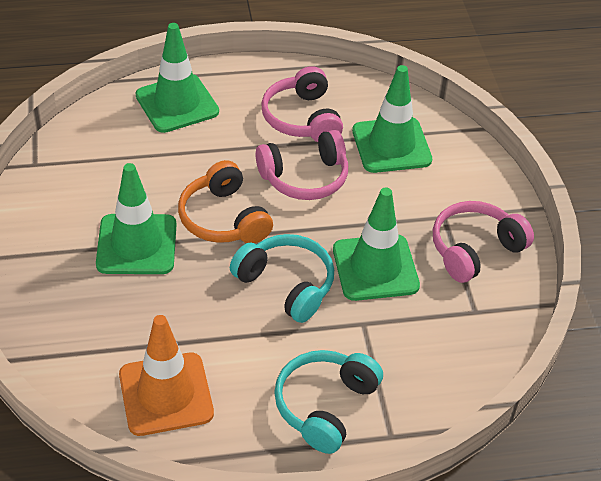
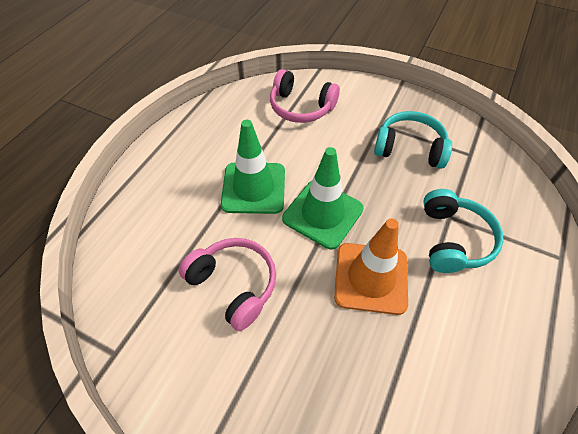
green traffic cone: 4 -> 2
orange headphones: 1 -> 0
pink headphones: 3 -> 2

